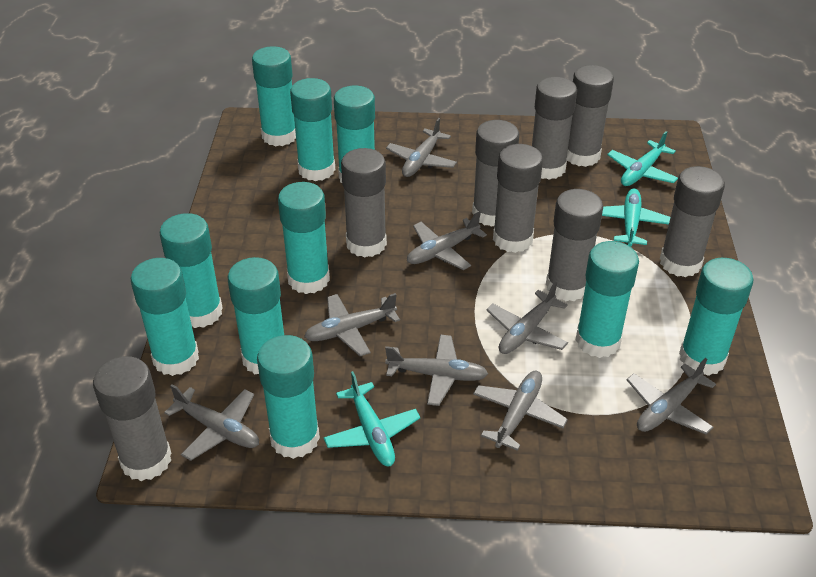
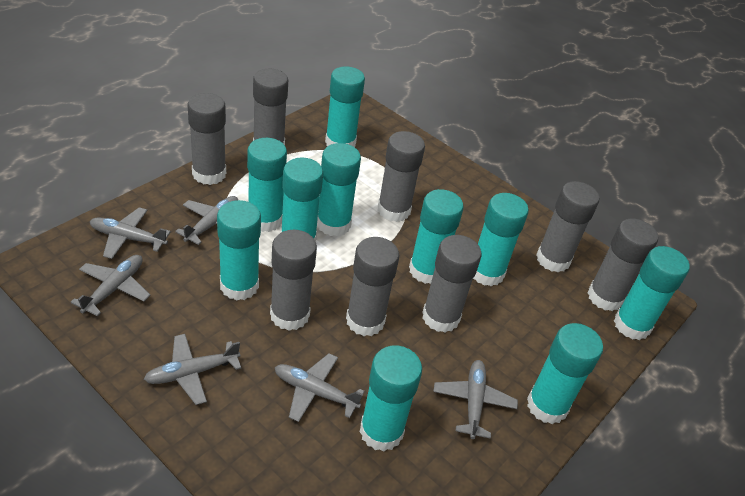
grey plane: 8 -> 6
turquoise plane: 3 -> 0

